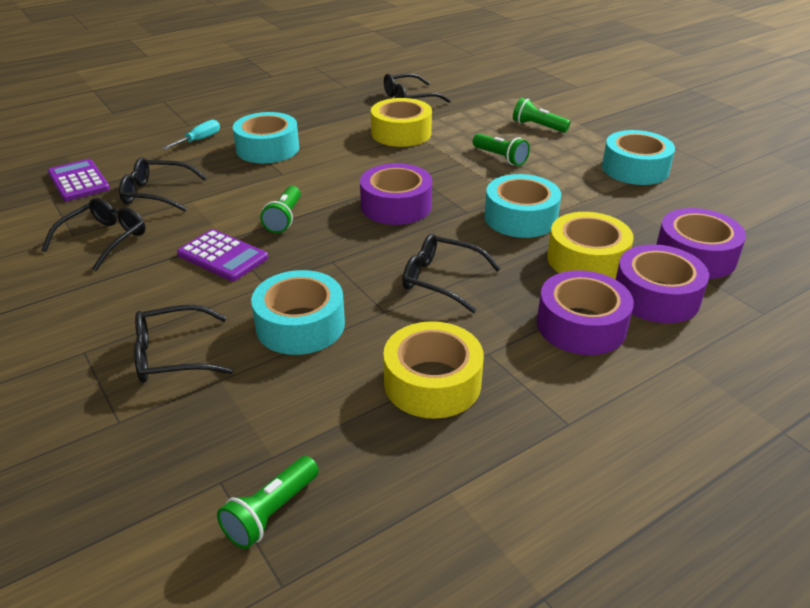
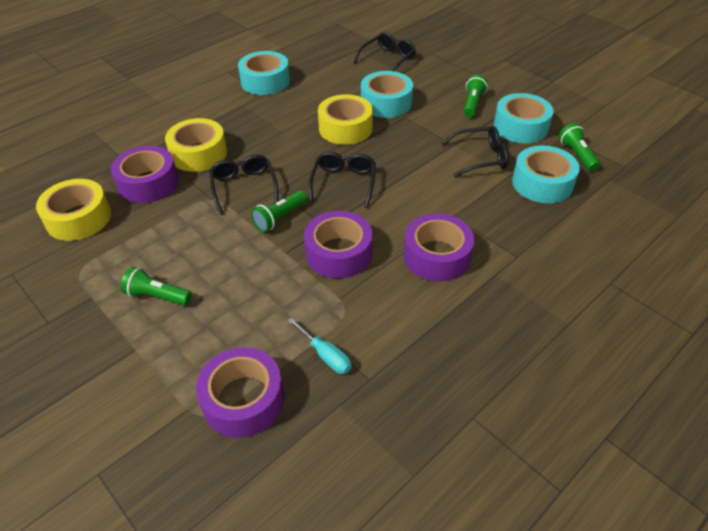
black glasses: 5 -> 4
purple calculator: 2 -> 0

